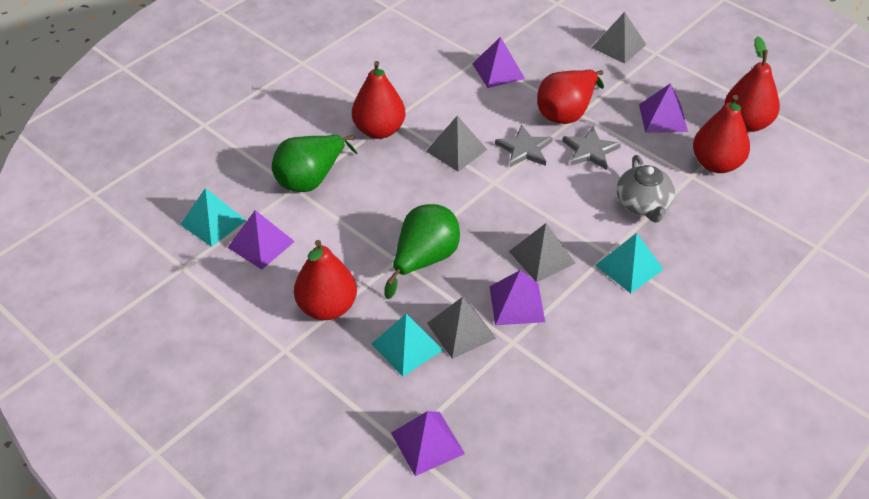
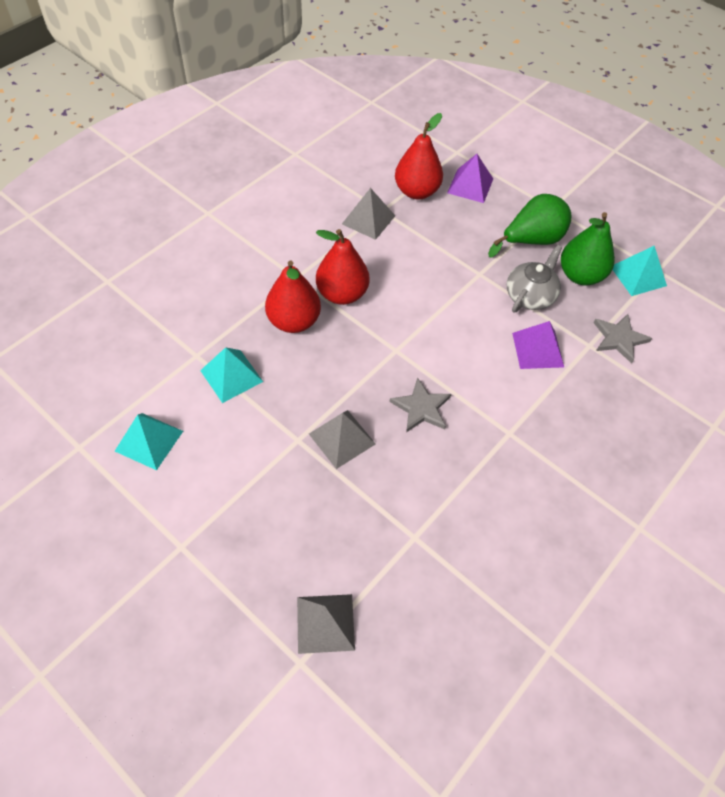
grey pyramid: 4 -> 3
purple pyramid: 5 -> 2
red pear: 5 -> 3

